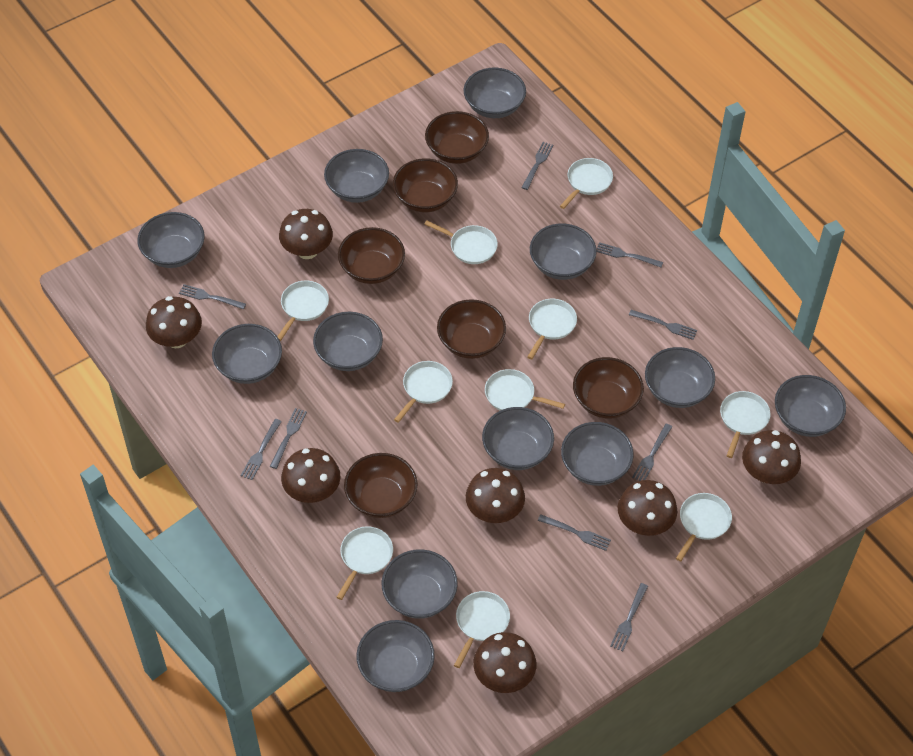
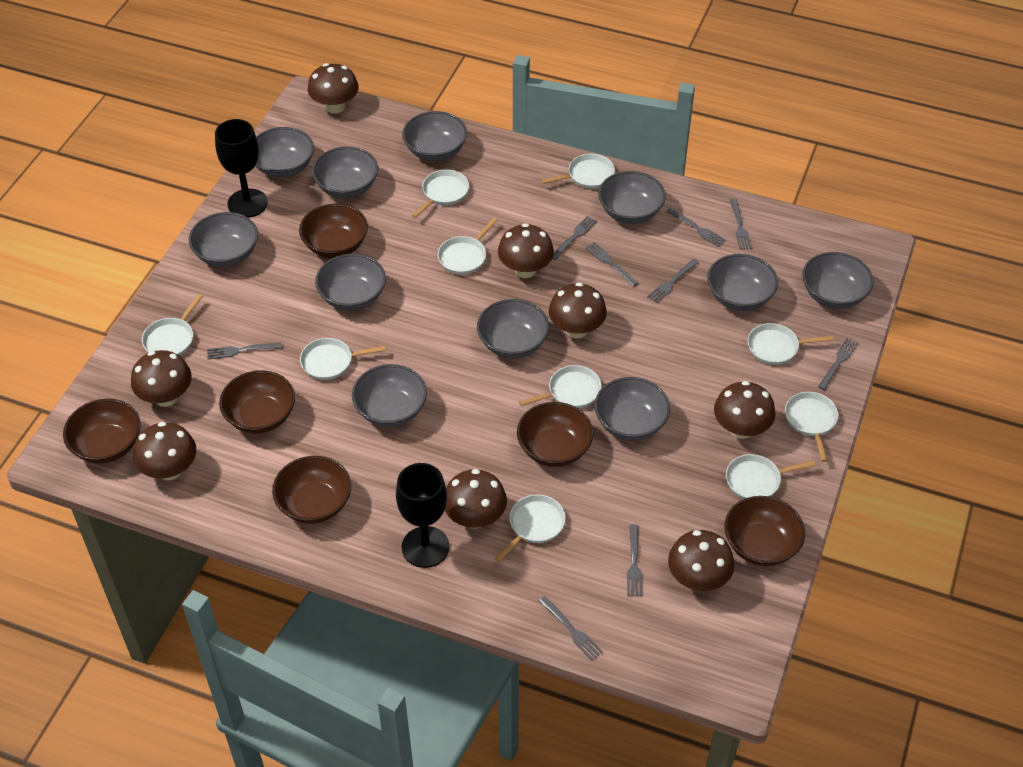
black goblet: 0 -> 2
brown mushroom: 7 -> 8
grey bowl: 12 -> 11

